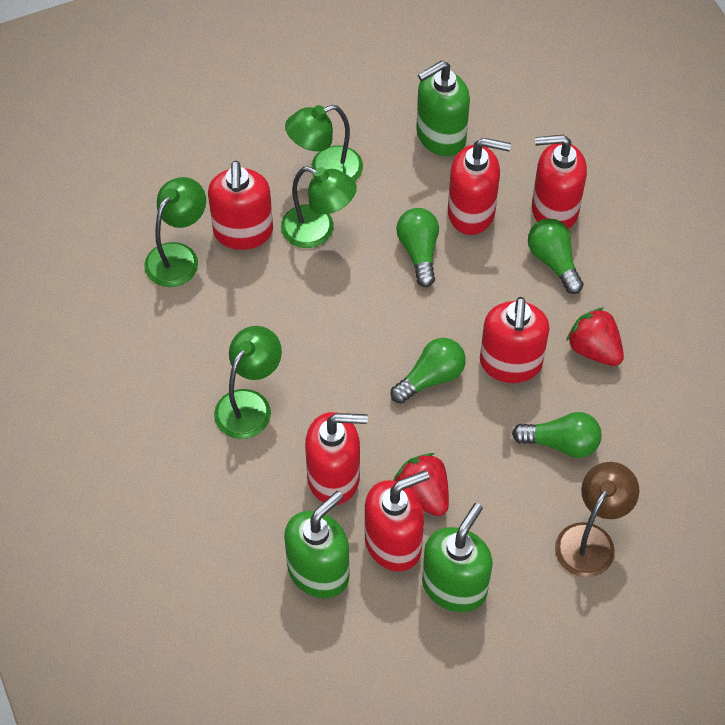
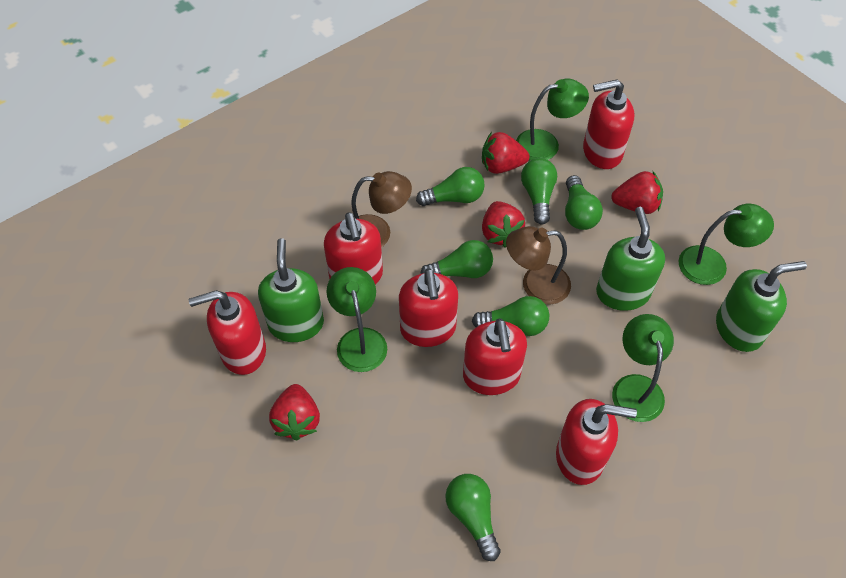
brown lamp: 1 -> 2
green light bulb: 4 -> 6
red strawberry: 2 -> 4

